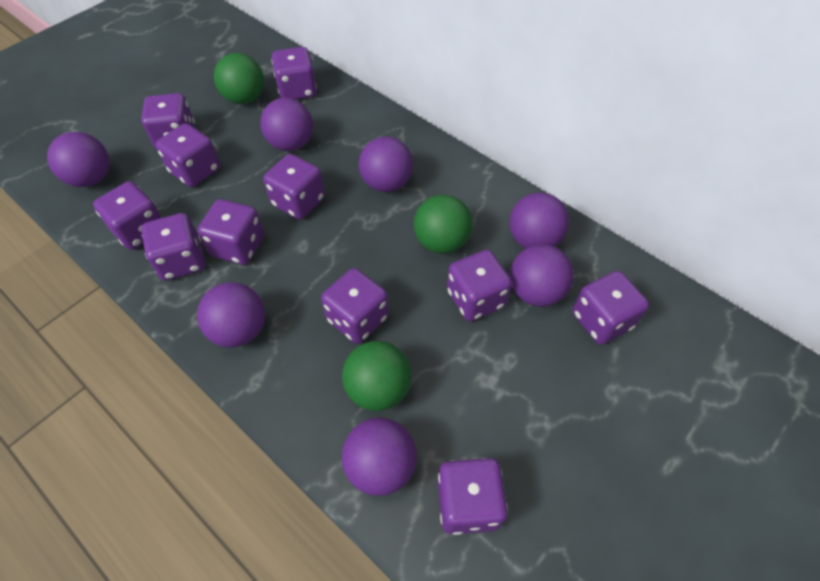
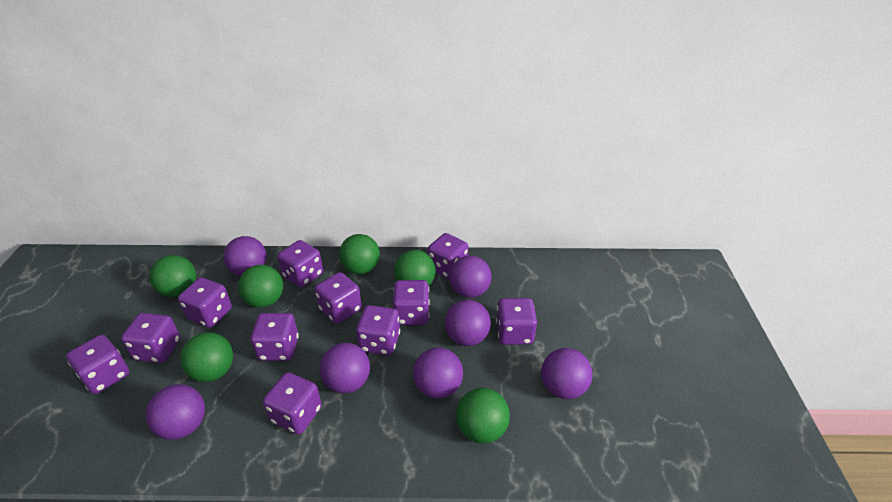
green ball: 3 -> 6

